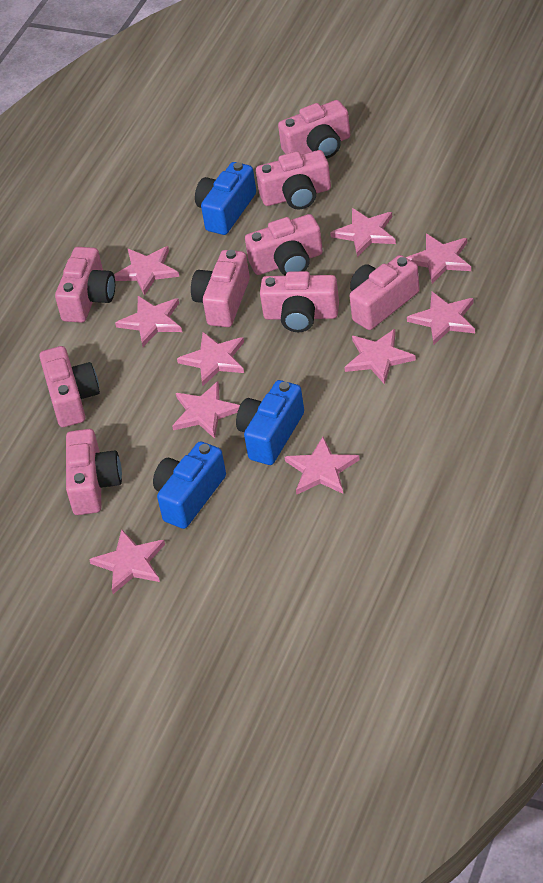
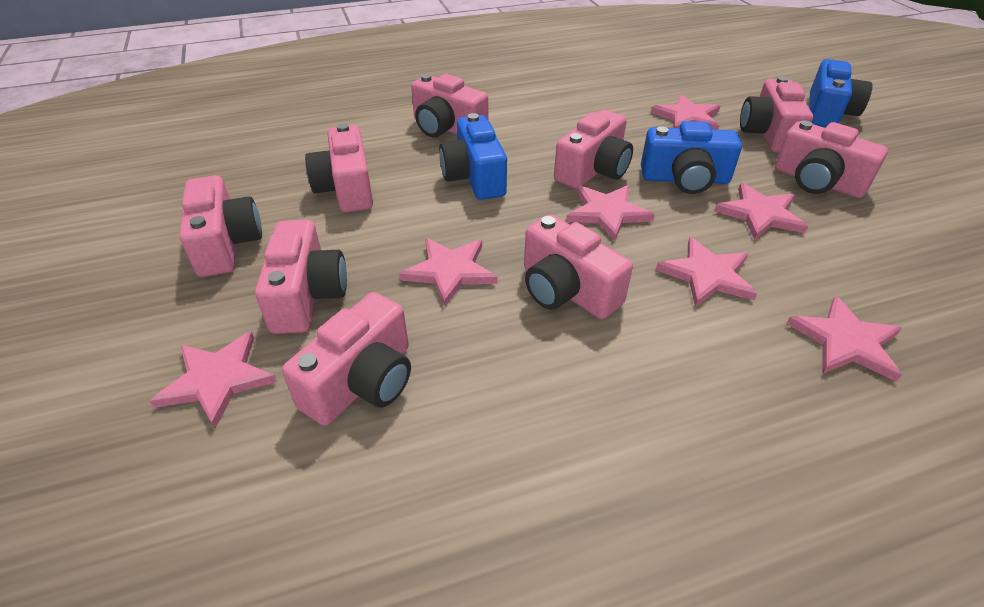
pink star: 10 -> 7

